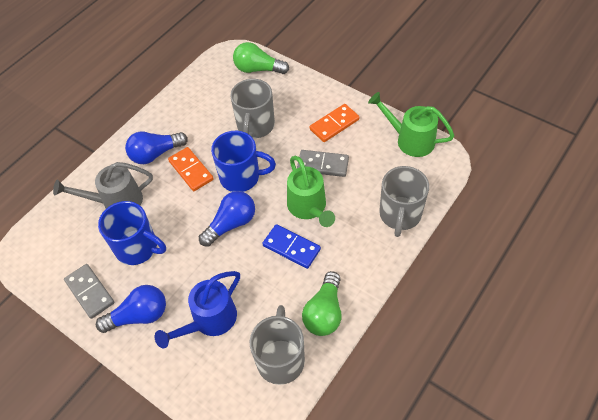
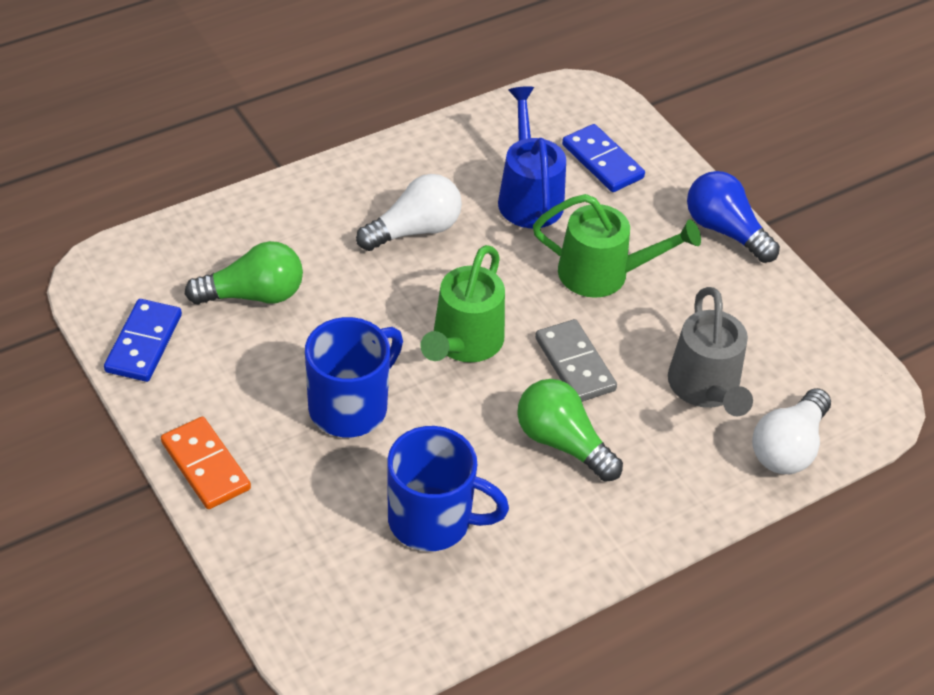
blue domino: 1 -> 2
blue light bulb: 3 -> 1
grey domino: 2 -> 1
grey mug: 3 -> 0
orange domino: 2 -> 1
white light bulb: 0 -> 2

